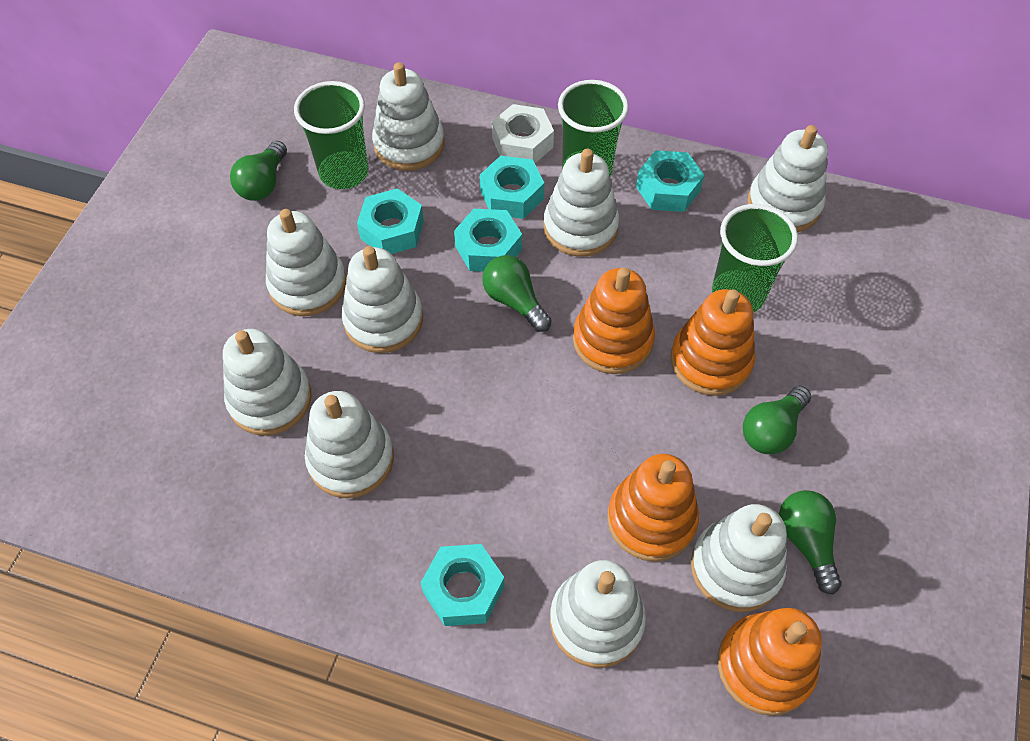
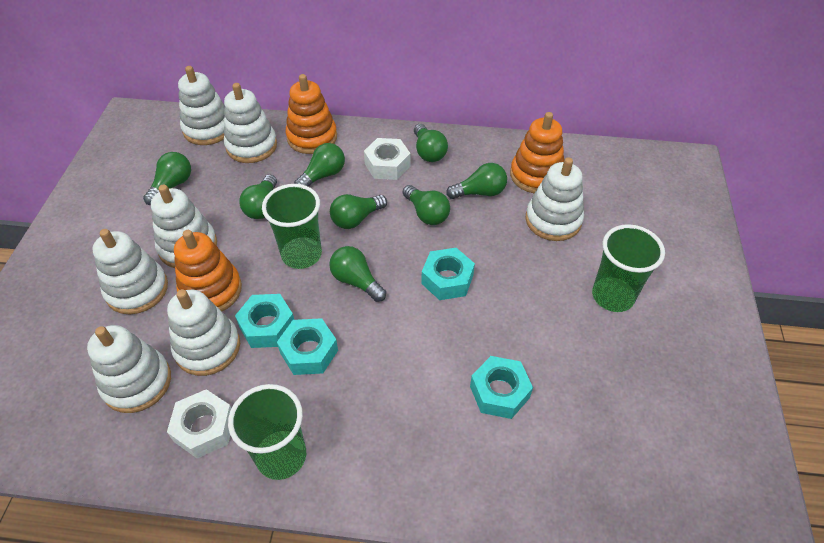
green light bulb: 4 -> 8
orange stacking toy: 4 -> 3
turquoise nut: 5 -> 4
white nut: 1 -> 2
white stacking toy: 9 -> 7

